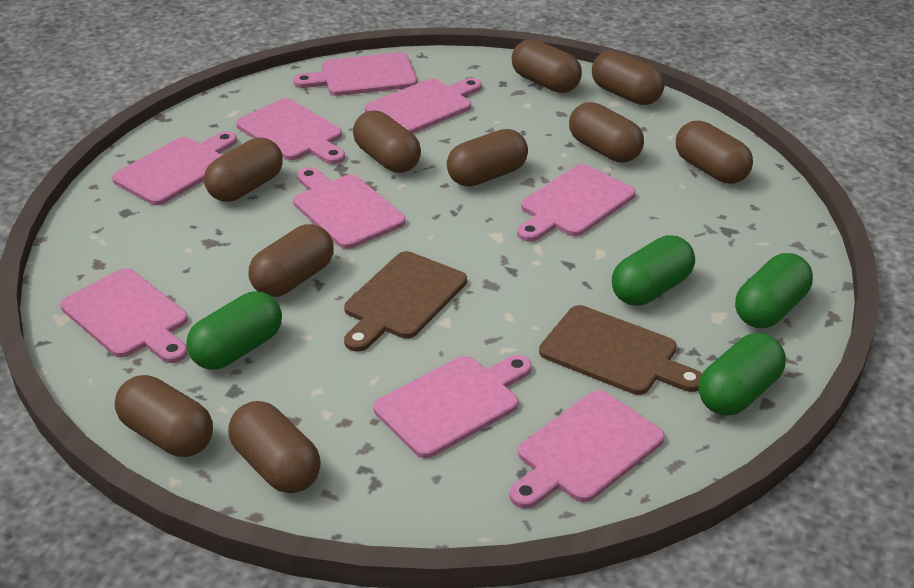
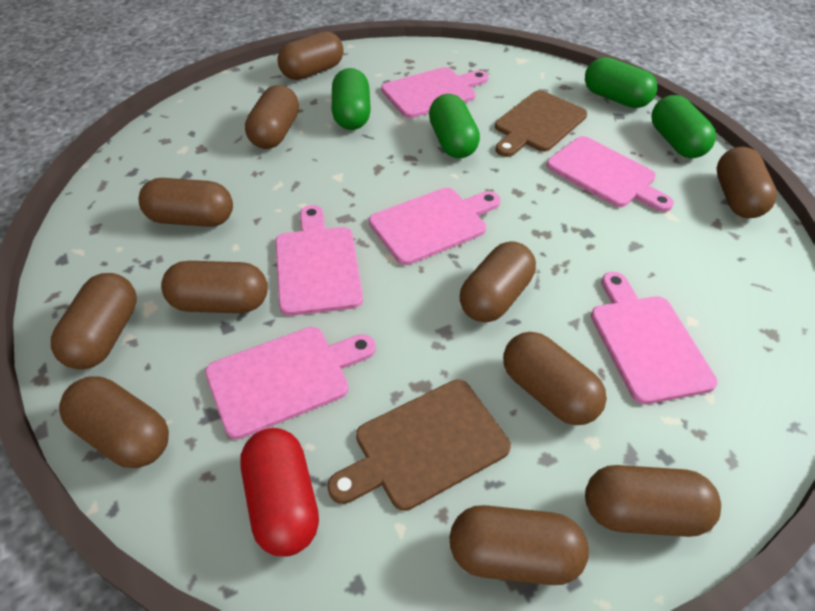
brown capsule: 10 -> 11
pink cutting board: 9 -> 6
red capsule: 0 -> 1

